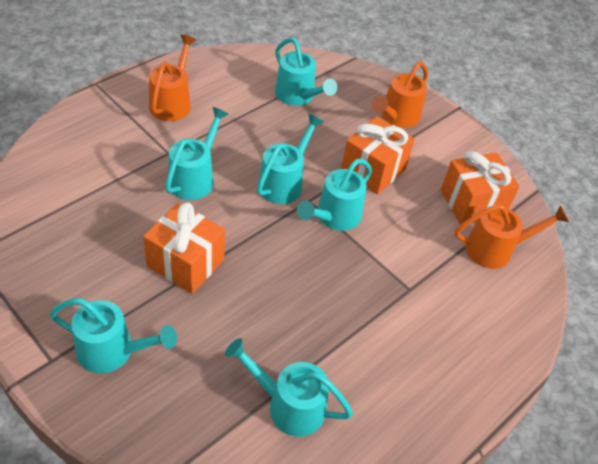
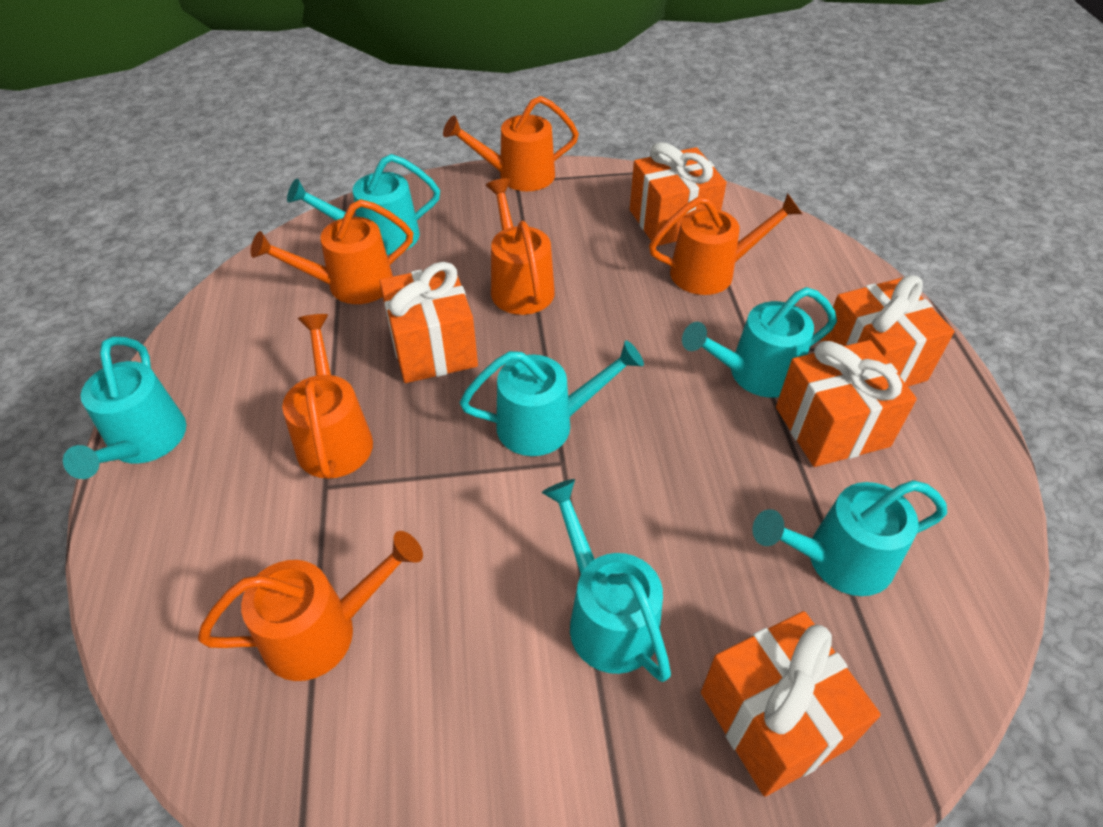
orange gift: 3 -> 5
orange watering can: 3 -> 6

